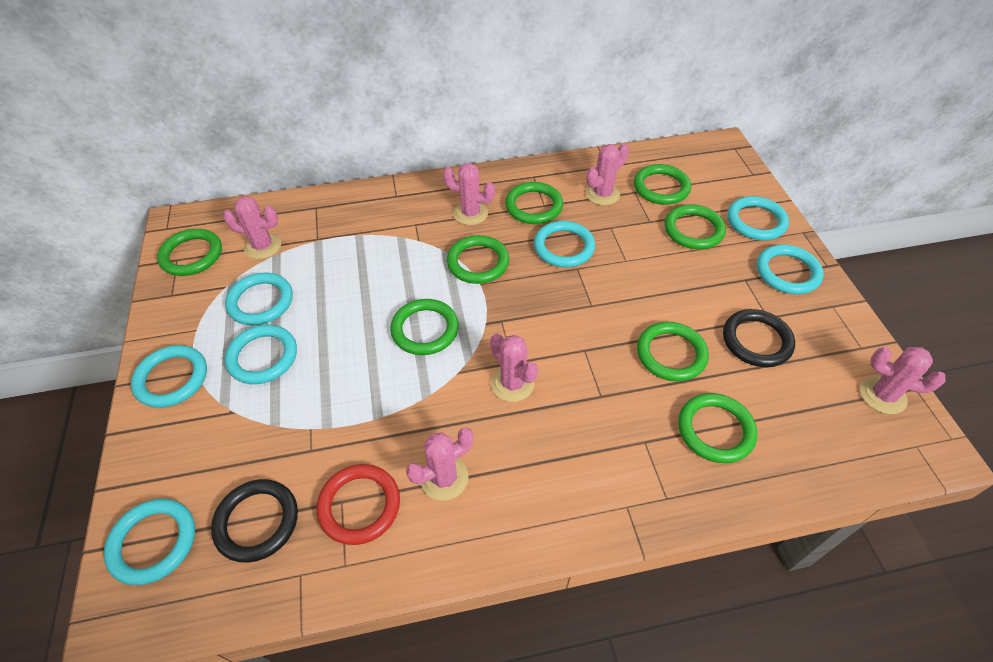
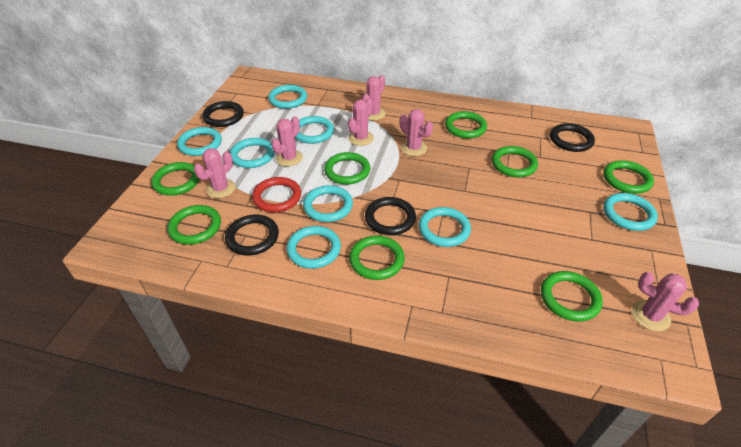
black ring: 2 -> 4
turquoise ring: 7 -> 8

